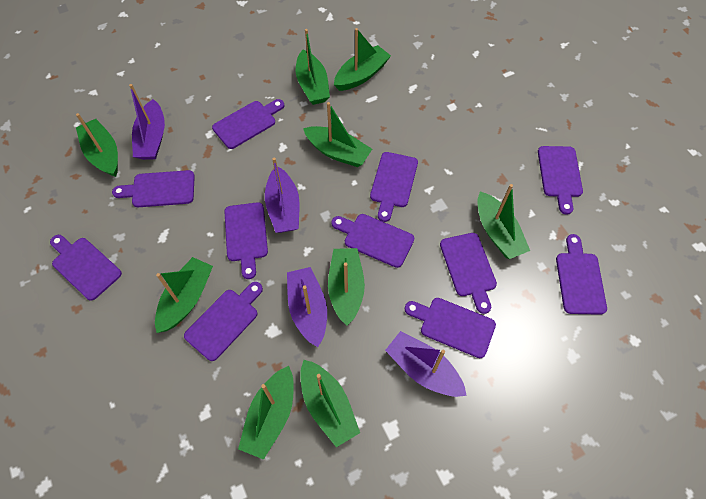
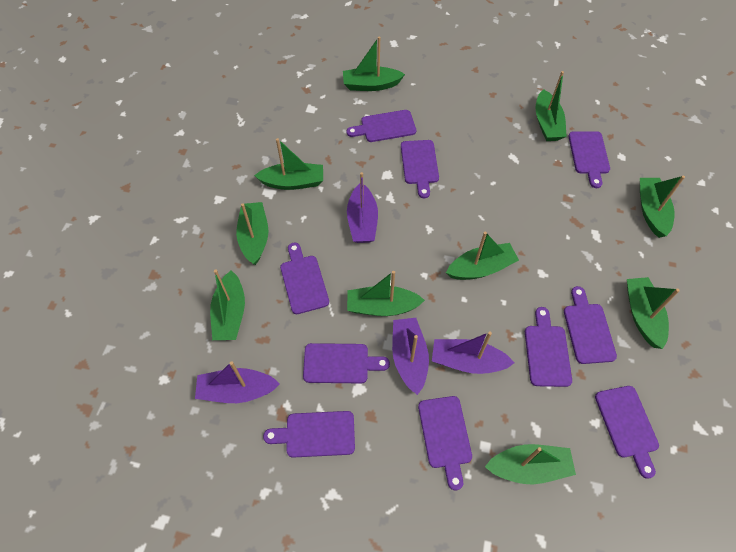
green boat: 9 -> 10
purple cutting board: 11 -> 10

